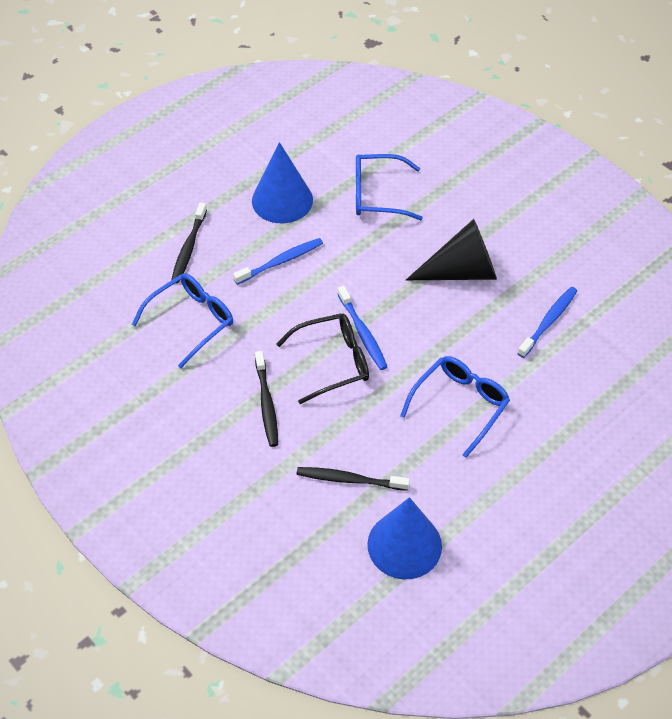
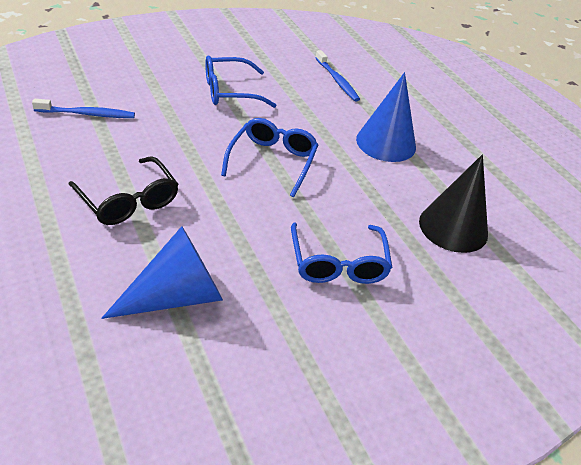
black toothbrush: 3 -> 0
blue toothbrush: 3 -> 2

